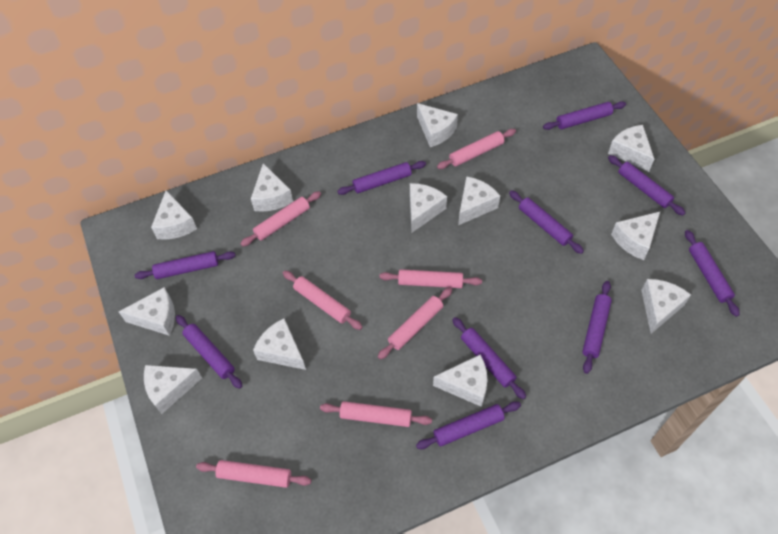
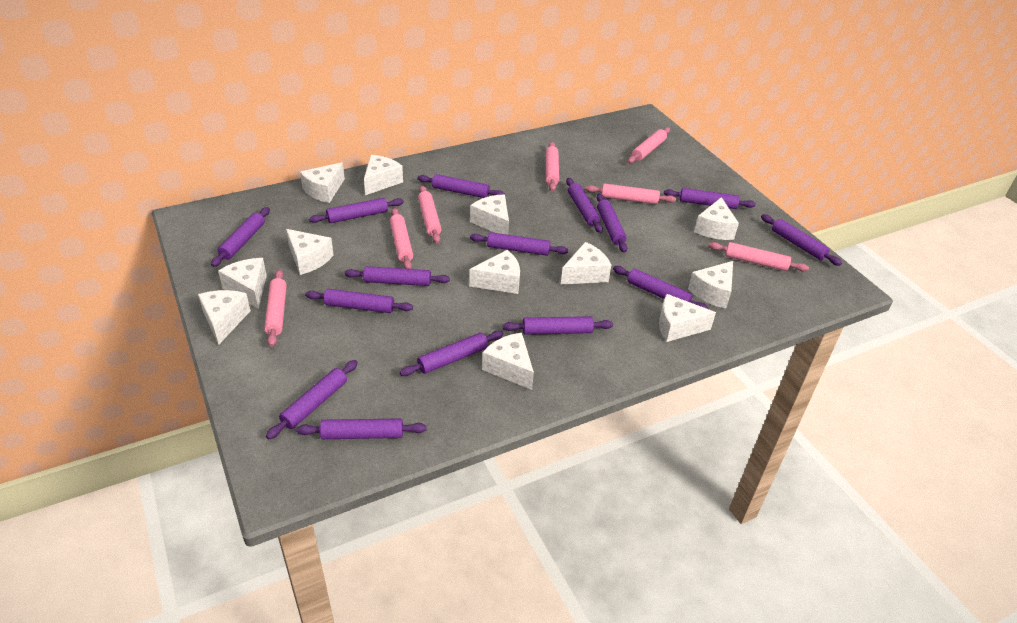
purple rolling pin: 10 -> 15

